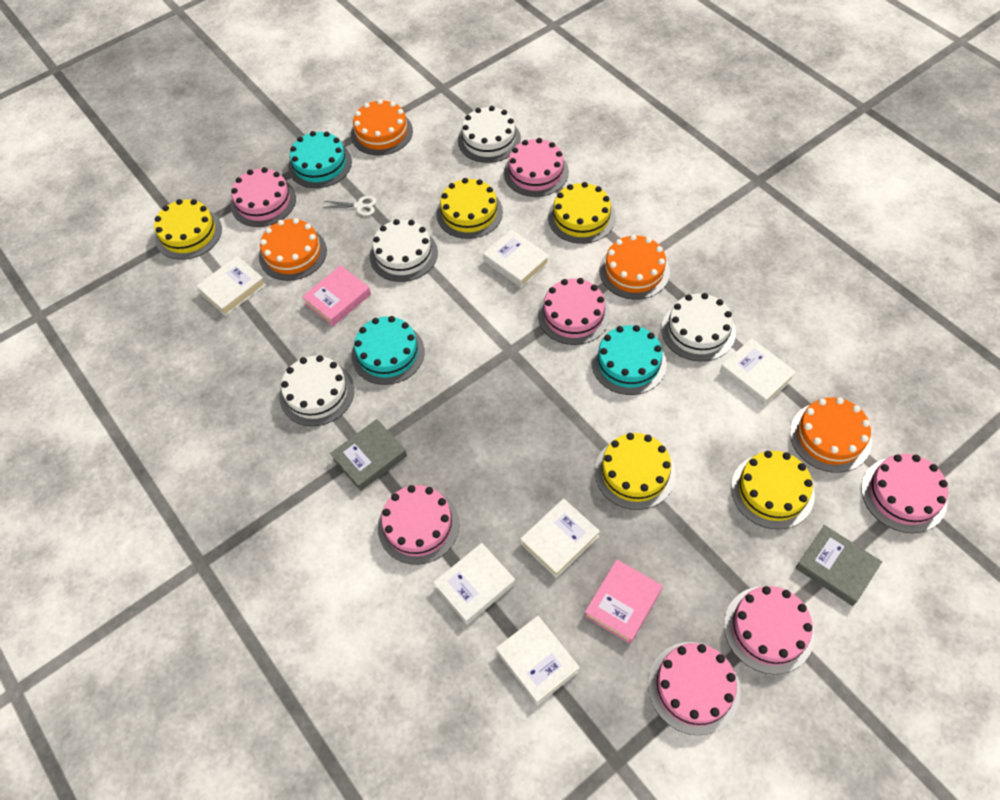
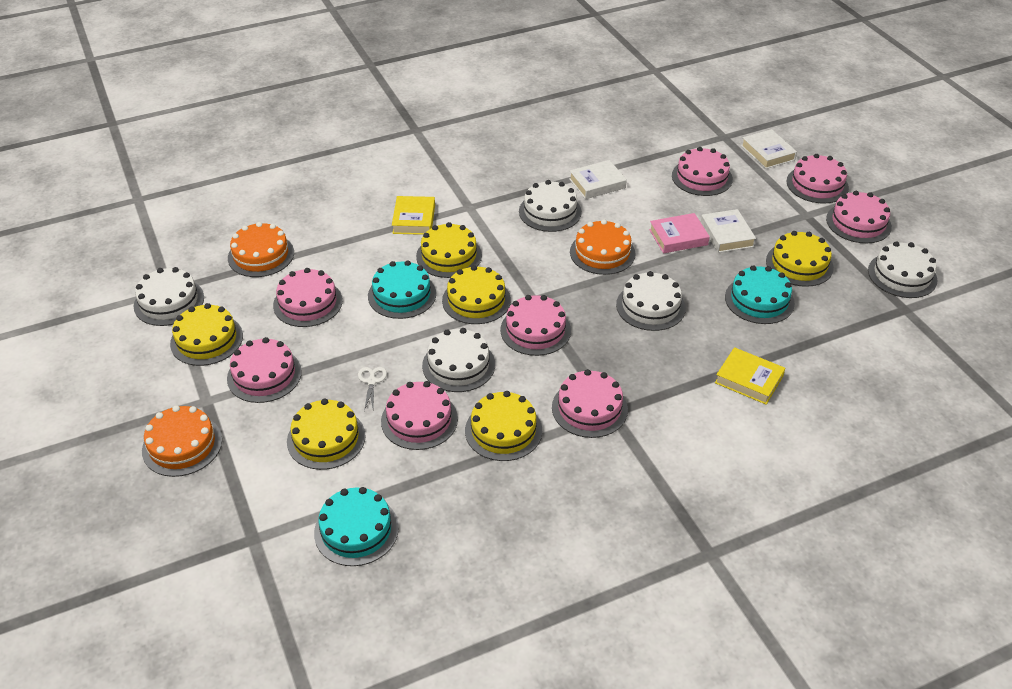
grey book: 2 -> 0
orange cake: 4 -> 3
pink book: 2 -> 1
pink cake: 7 -> 8
white book: 6 -> 3
white cake: 4 -> 5
yellow book: 0 -> 2
yellow cake: 5 -> 6

